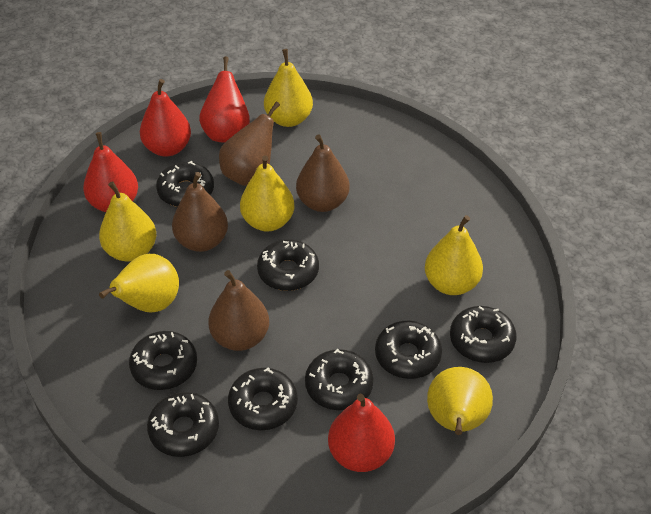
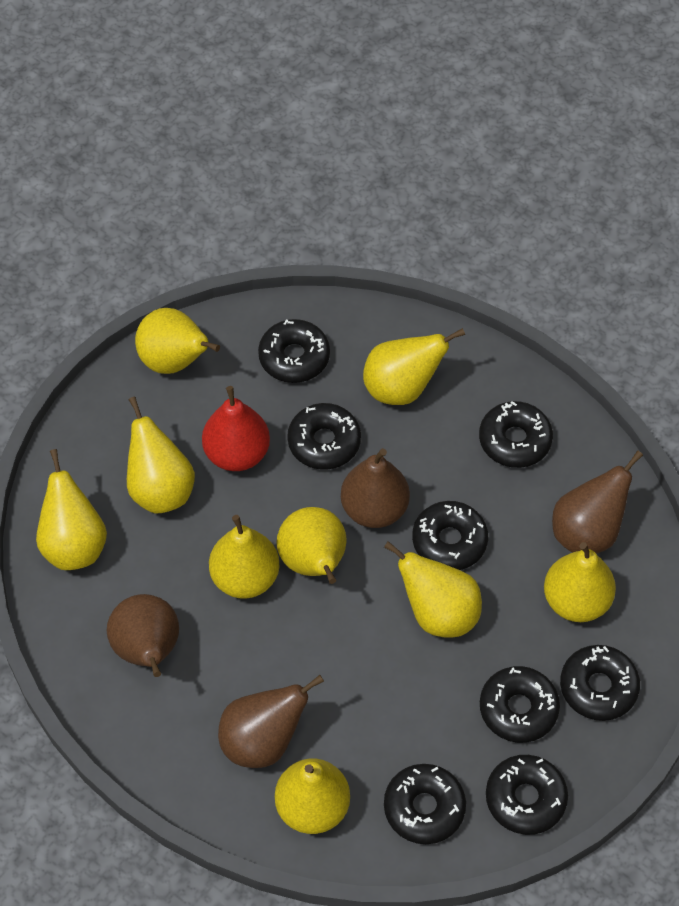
red pear: 4 -> 1
yellow pear: 6 -> 9

